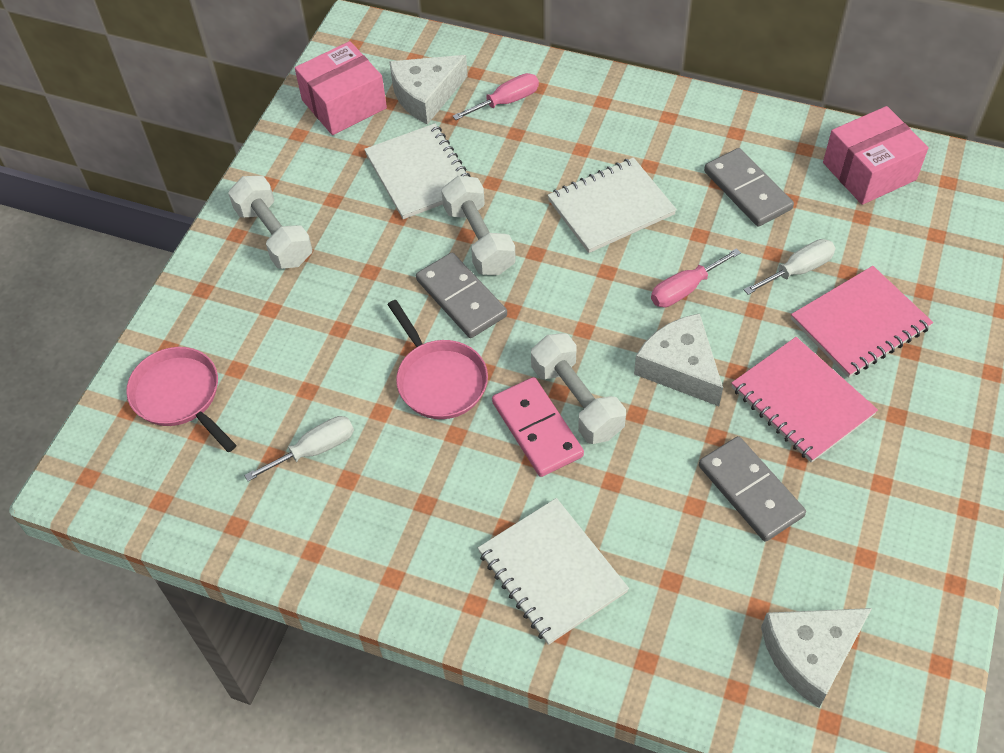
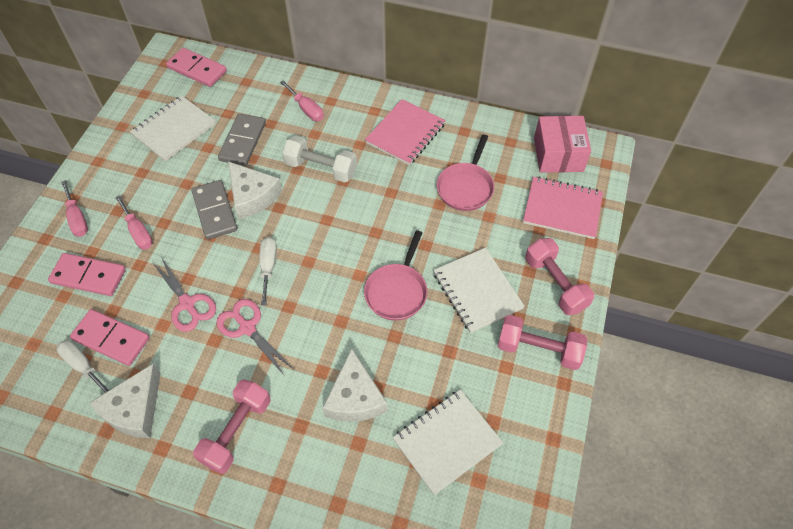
grey domino: 3 -> 2
pink box: 2 -> 1
pink domino: 1 -> 3
pink dumbbell: 0 -> 3
pink scissors: 0 -> 2
pink screwdriver: 2 -> 3
white dumbbell: 3 -> 1

